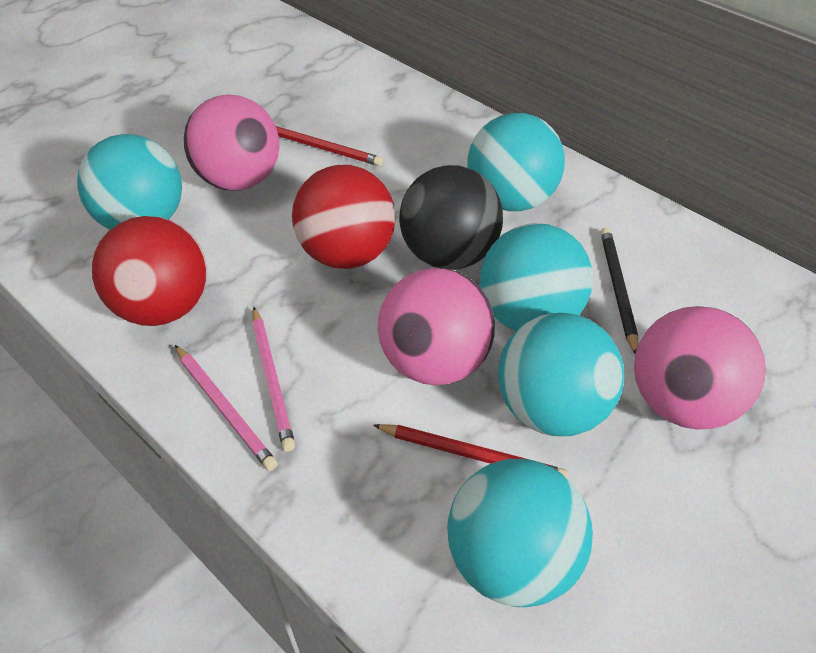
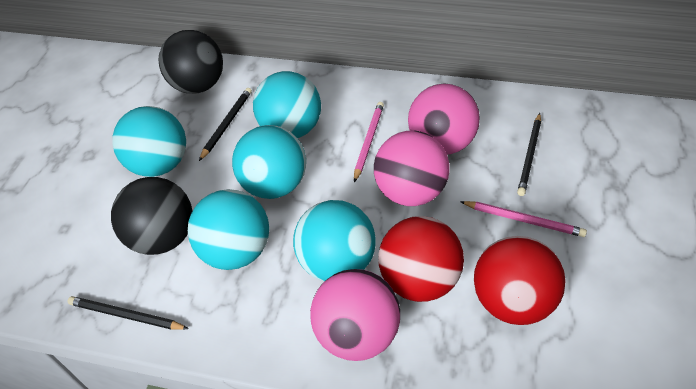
black ball: 1 -> 2
black pencil: 1 -> 3
red pencil: 2 -> 0

